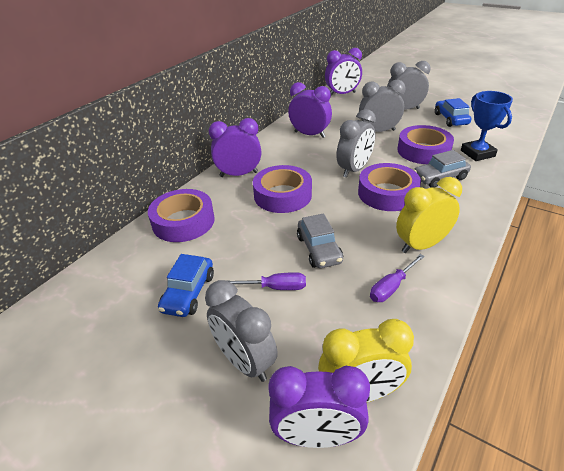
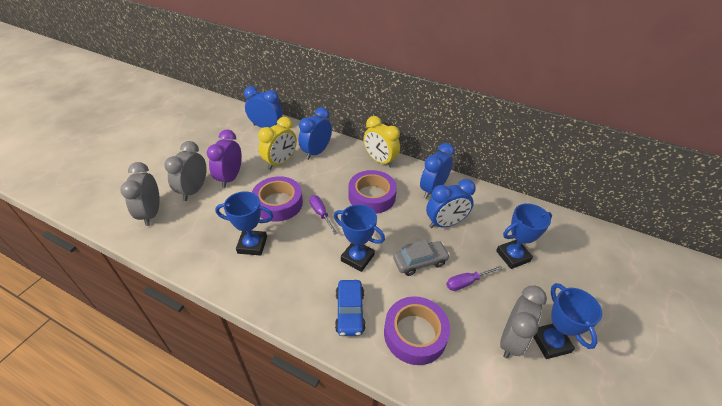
blue car: 2 -> 1
blue clock: 0 -> 4
blue trophy: 1 -> 4
grey car: 2 -> 1
grey clock: 4 -> 3
purple clock: 4 -> 1
purple tape: 4 -> 3

